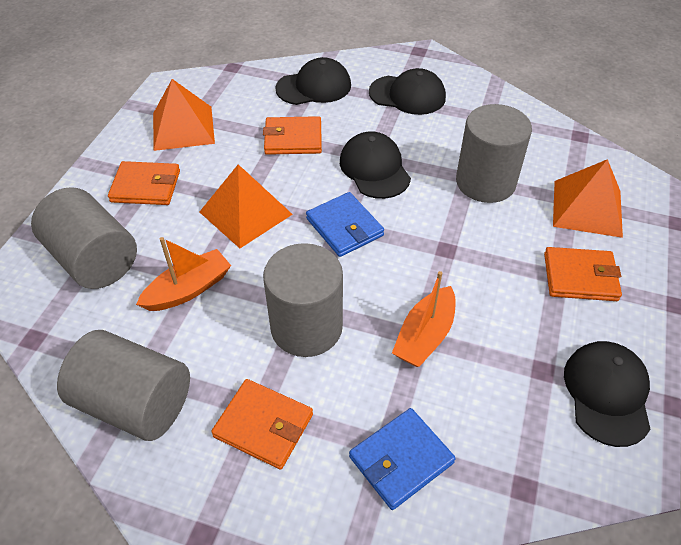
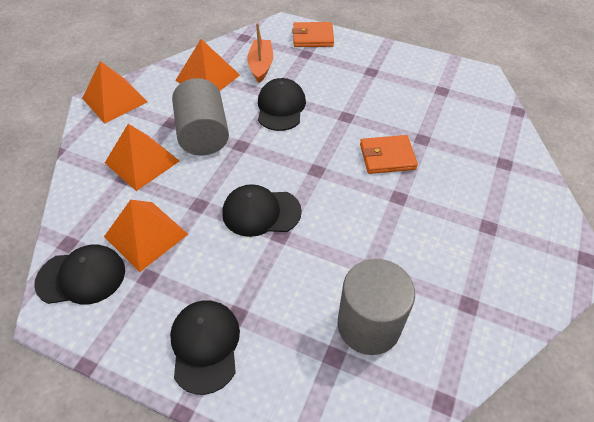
blue wallet: 2 -> 0
grey cylinder: 4 -> 2
orange boat: 2 -> 1
orange pyramid: 3 -> 4
orange wallet: 4 -> 2

